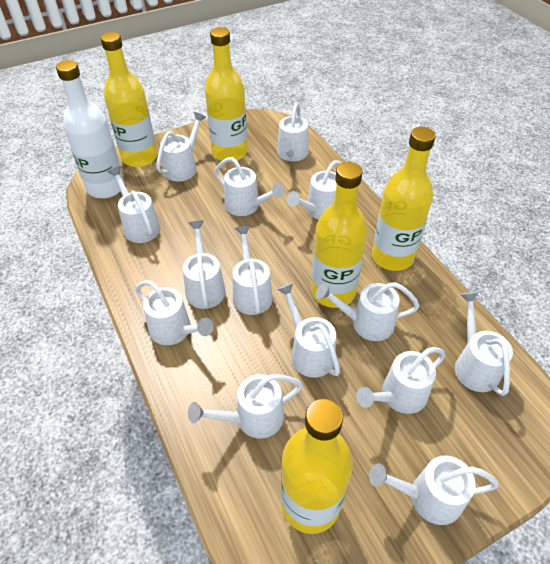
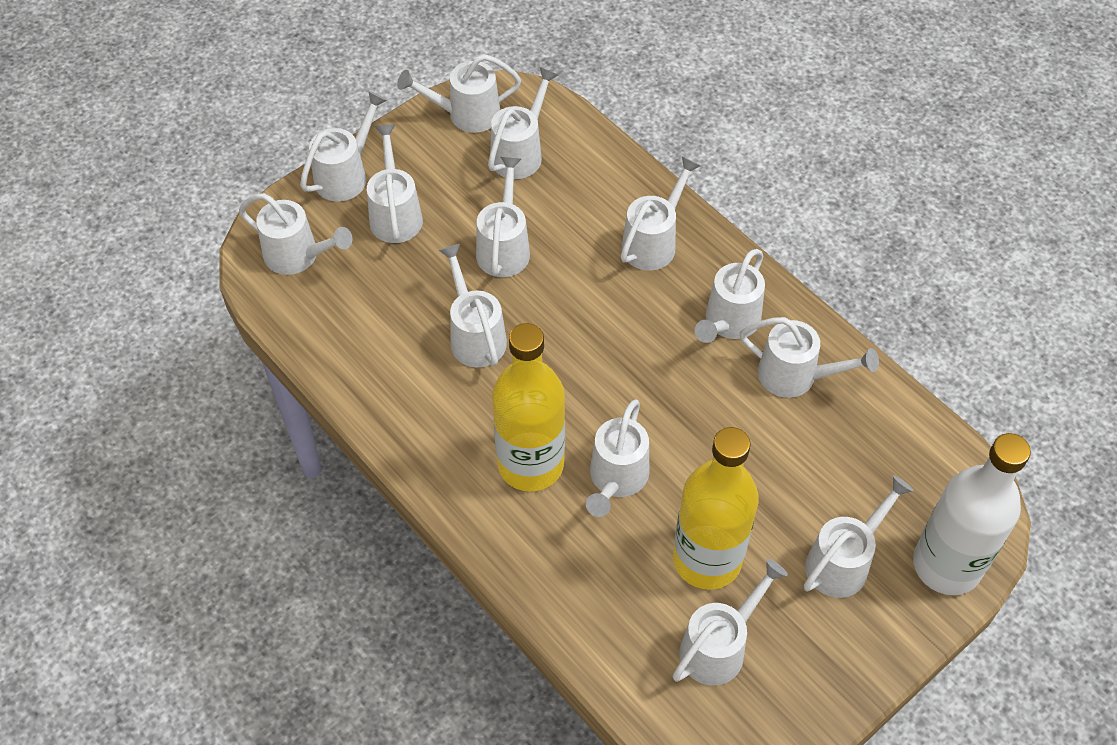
white watering can: 14 -> 13
yellow bottle: 5 -> 2

